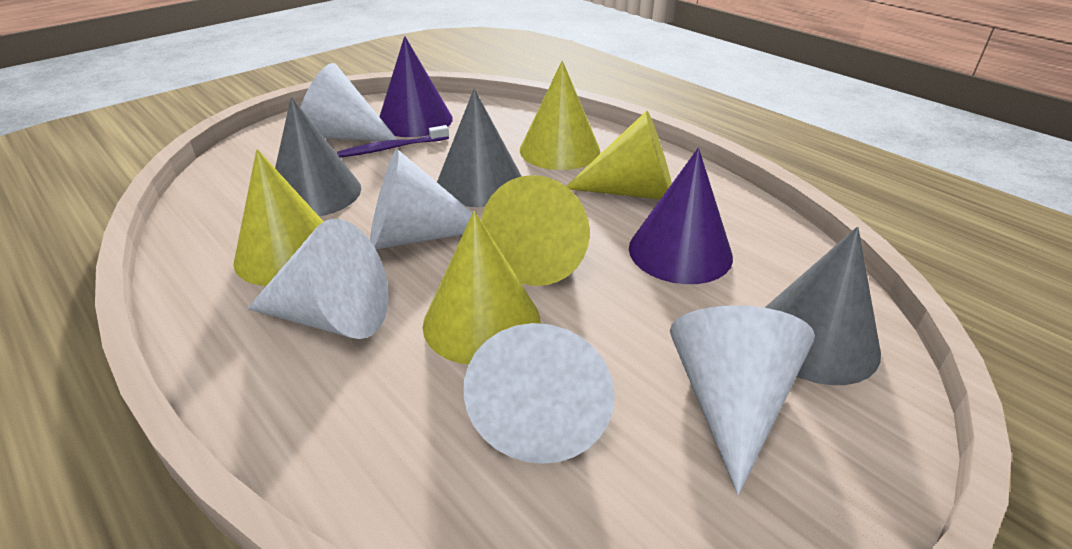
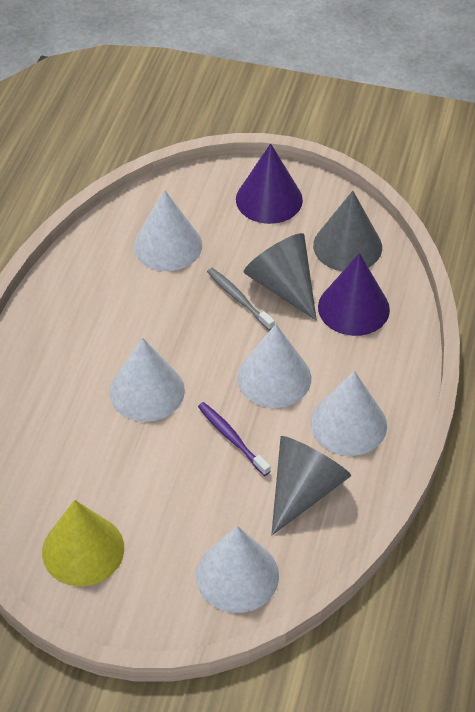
grey toothbrush: 0 -> 1
yellow cone: 5 -> 1

